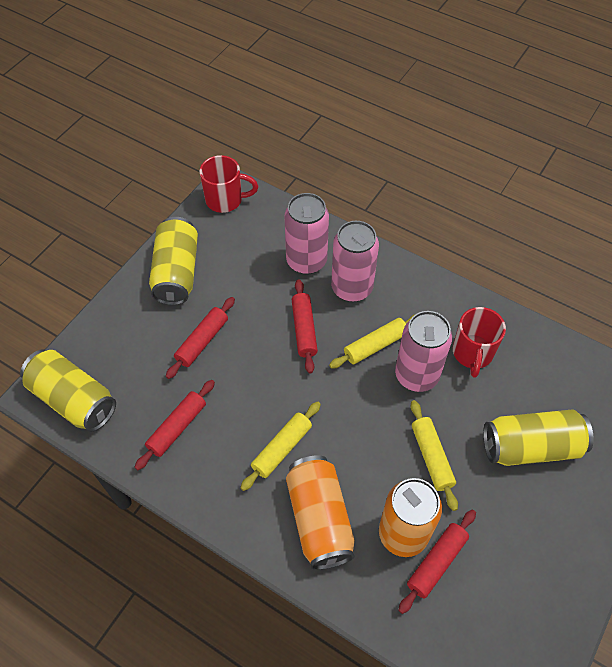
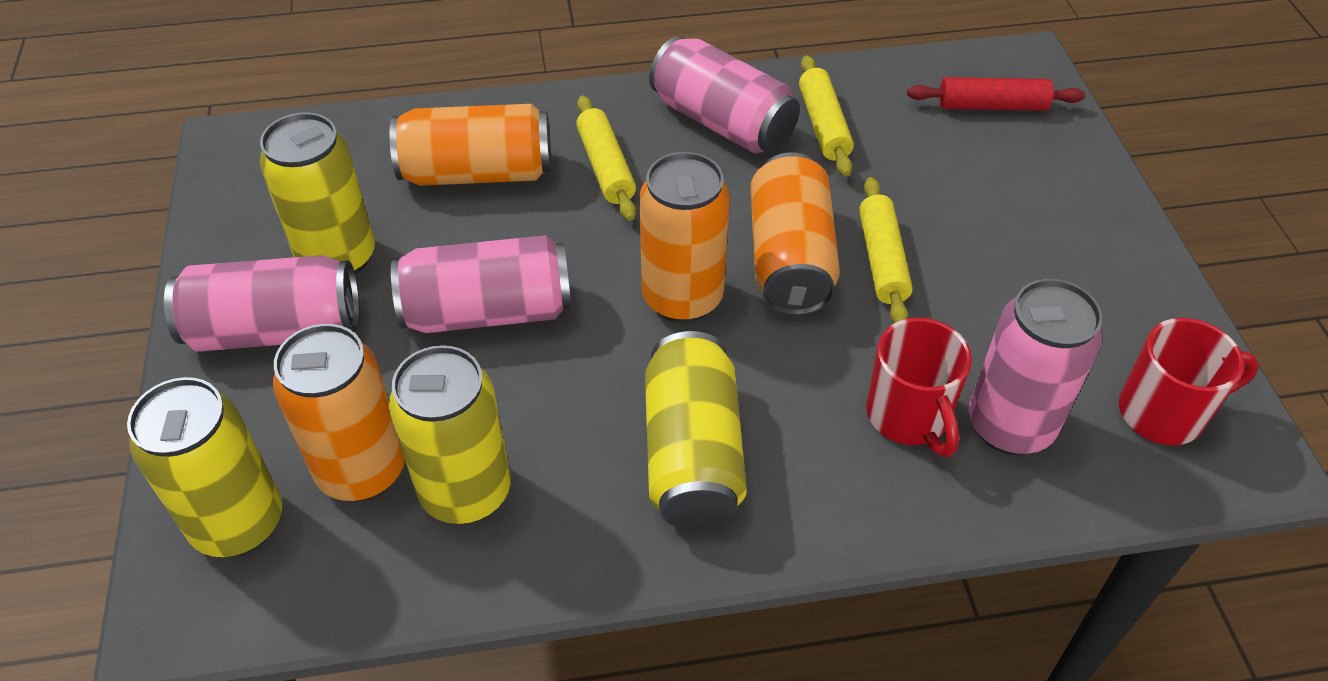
orange can: 2 -> 4
pink can: 3 -> 4
red rolling pin: 4 -> 1
yellow can: 3 -> 4

